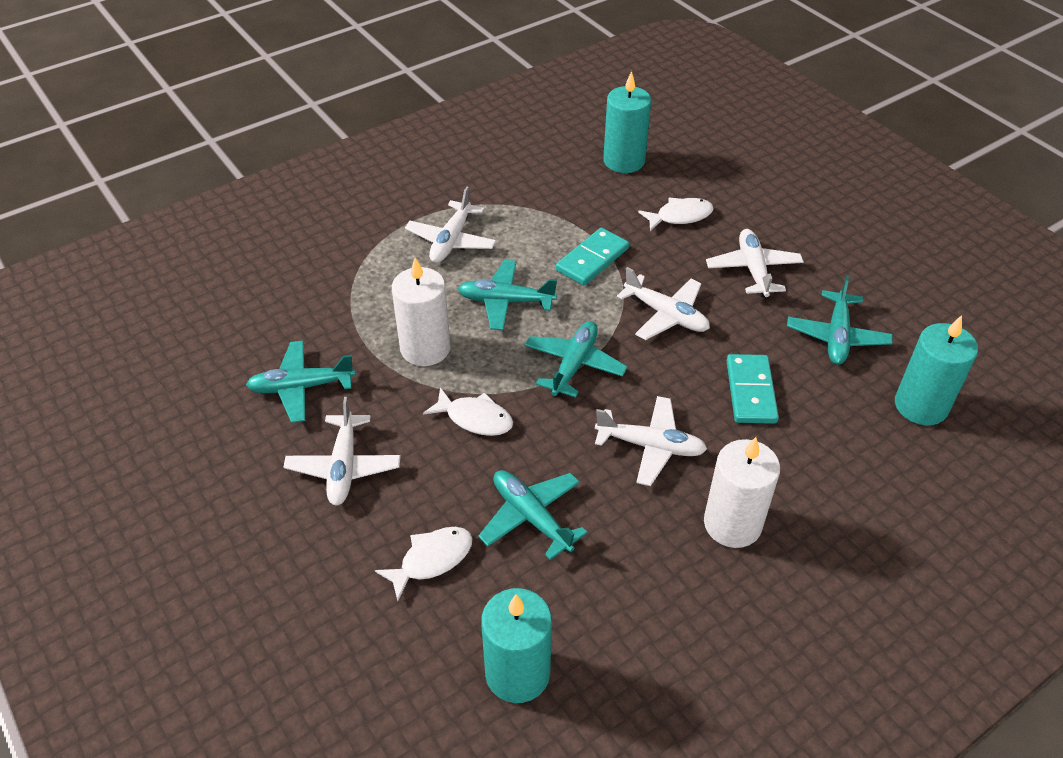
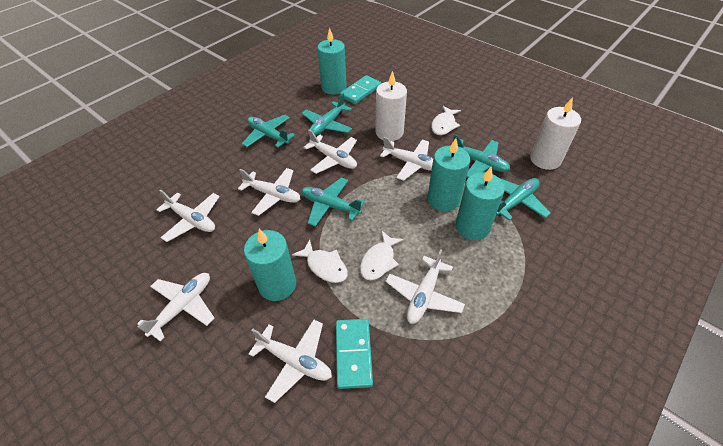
turquoise candle: 3 -> 4
white plane: 5 -> 7

